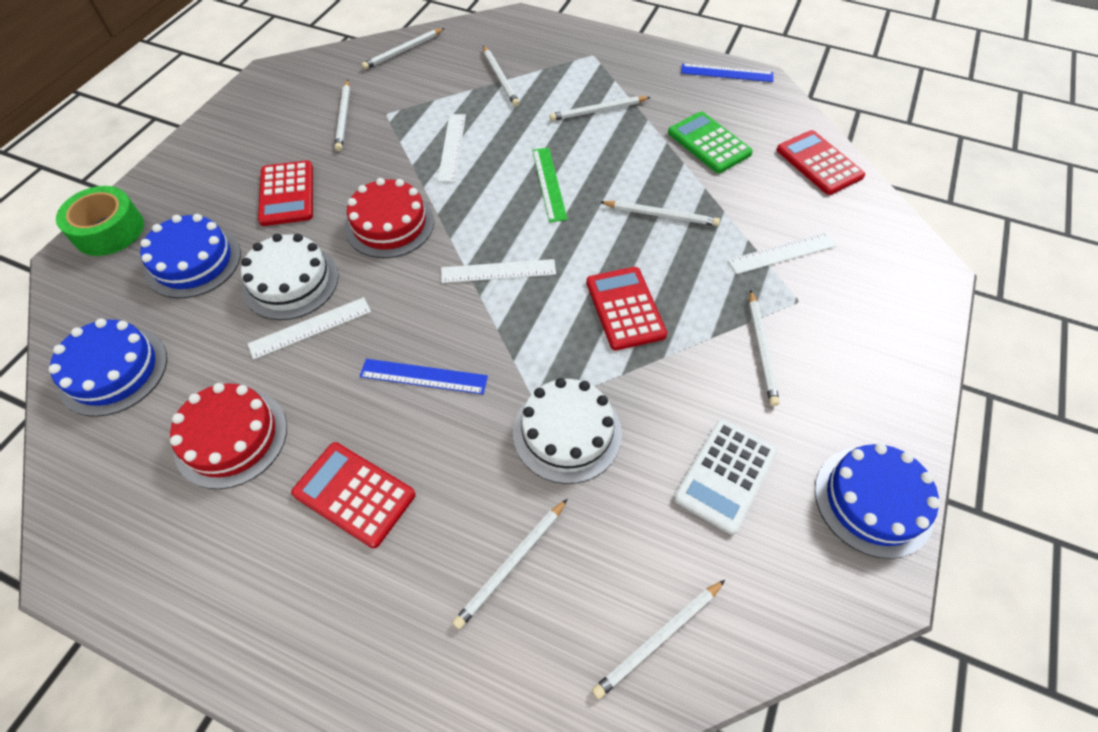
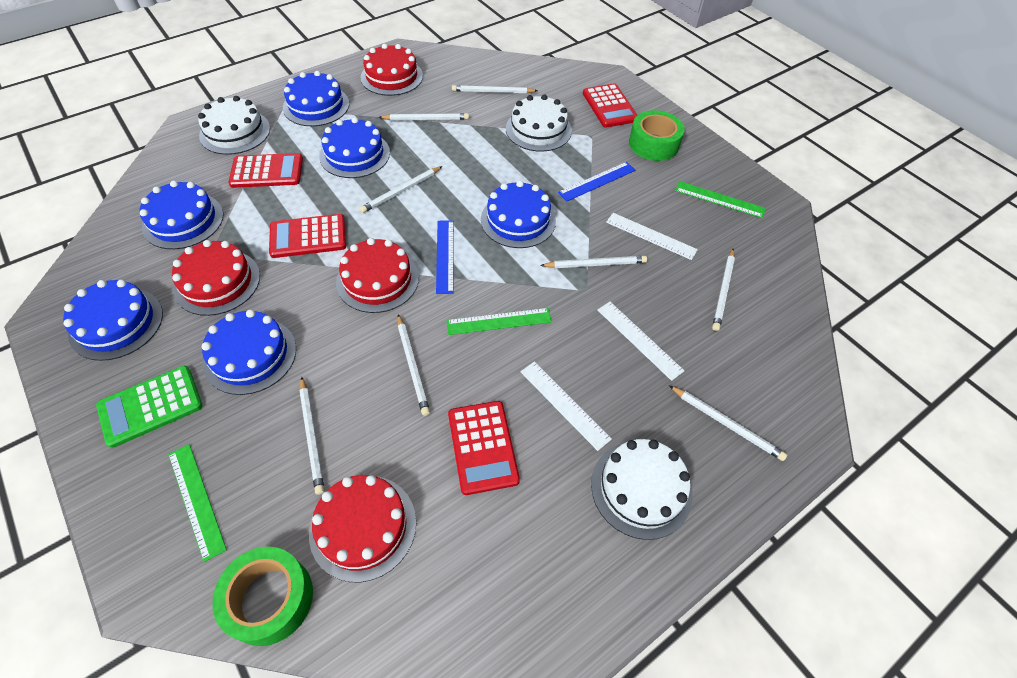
blue cake: 3 -> 6
green ruler: 1 -> 3
green tape: 1 -> 2
red cake: 2 -> 4
white cake: 2 -> 3
white calculator: 1 -> 0
white ruler: 4 -> 3

